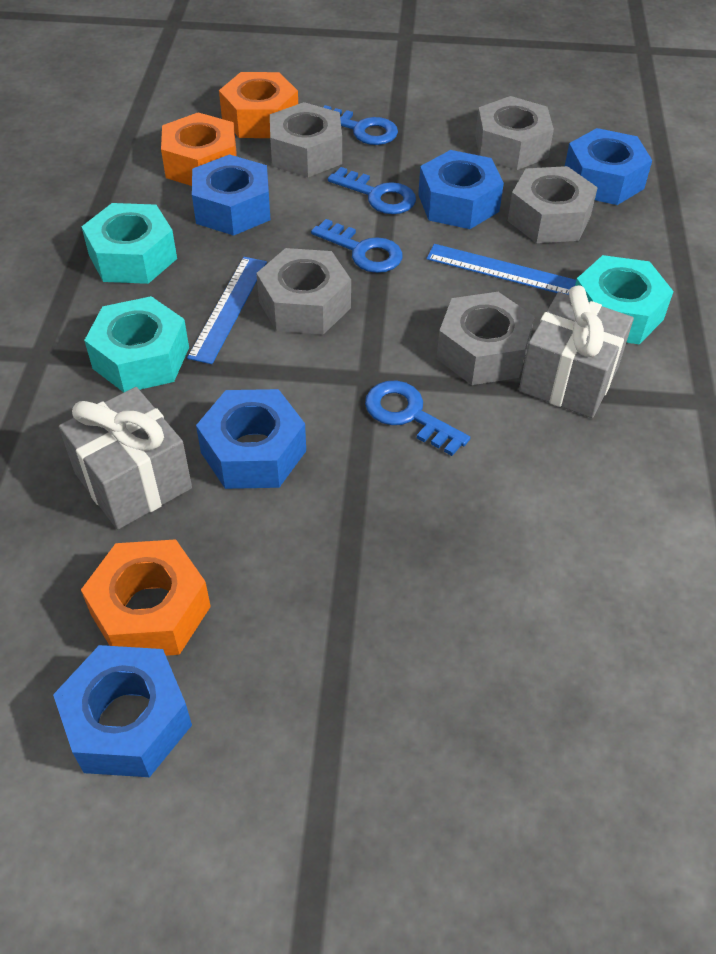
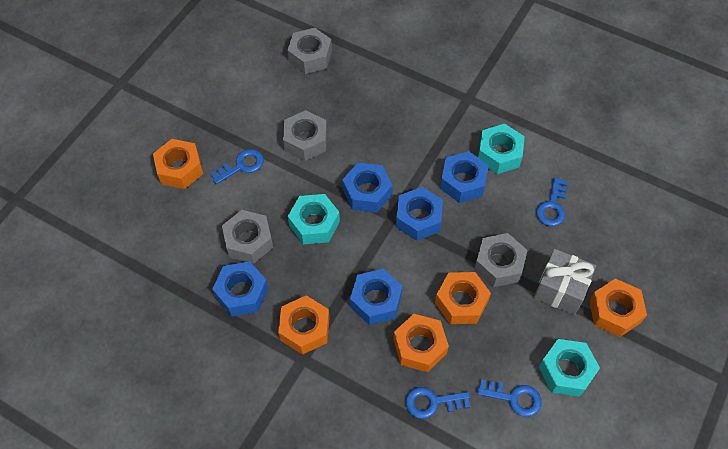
blue ruler: 2 -> 0
grey gift: 2 -> 1
grey nut: 5 -> 4
orange nut: 3 -> 5

